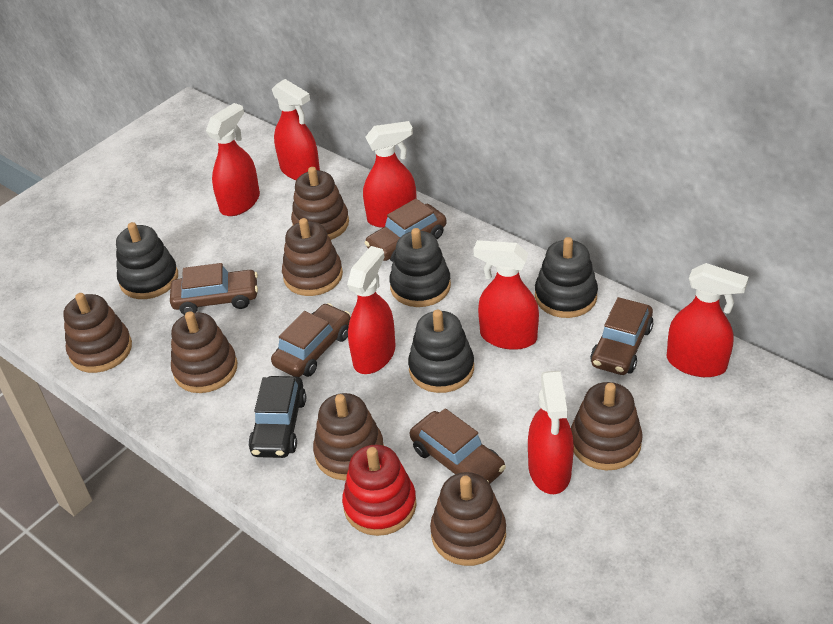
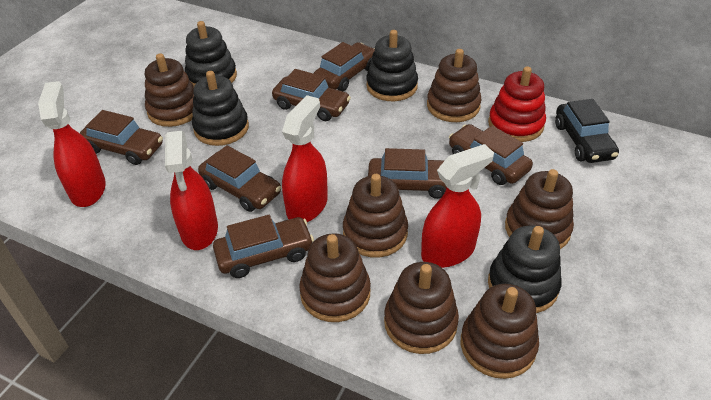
brown car: 5 -> 7
red spray bottle: 7 -> 4

